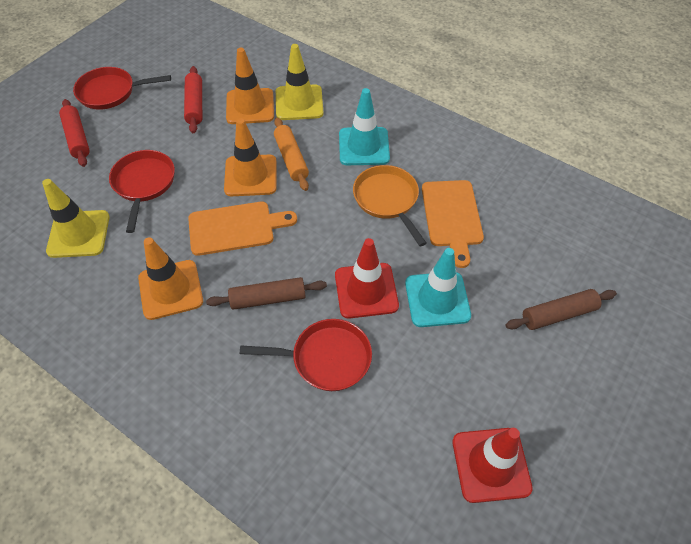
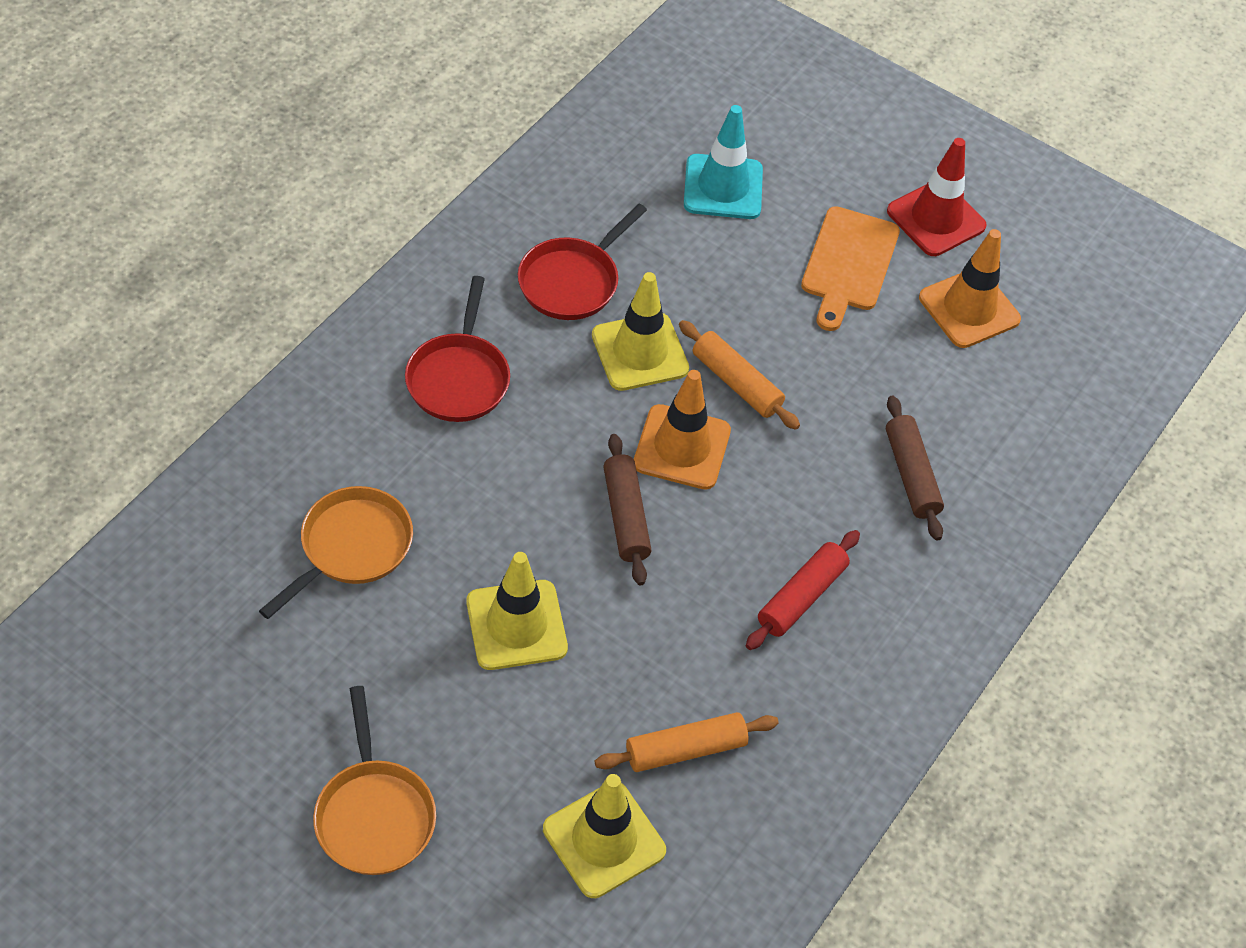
orange cutting board: 2 -> 1
orange pan: 1 -> 2
orange rolling pin: 1 -> 2
orange traffic cone: 3 -> 2
red pan: 3 -> 2
red rolling pin: 2 -> 1
red traffic cone: 2 -> 1
turquoise traffic cone: 2 -> 1
yellow traffic cone: 2 -> 3

